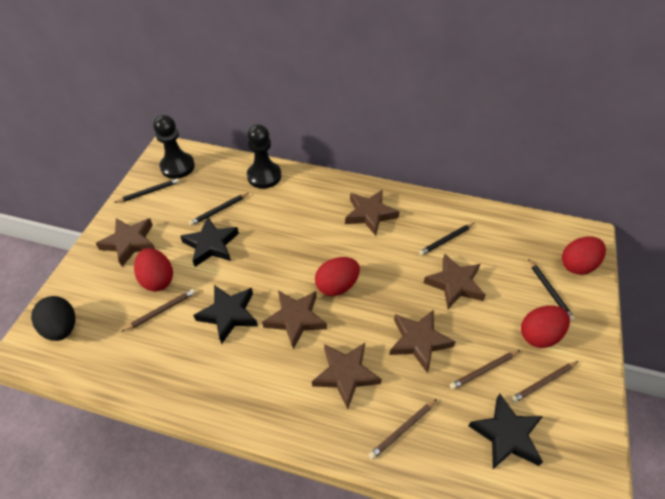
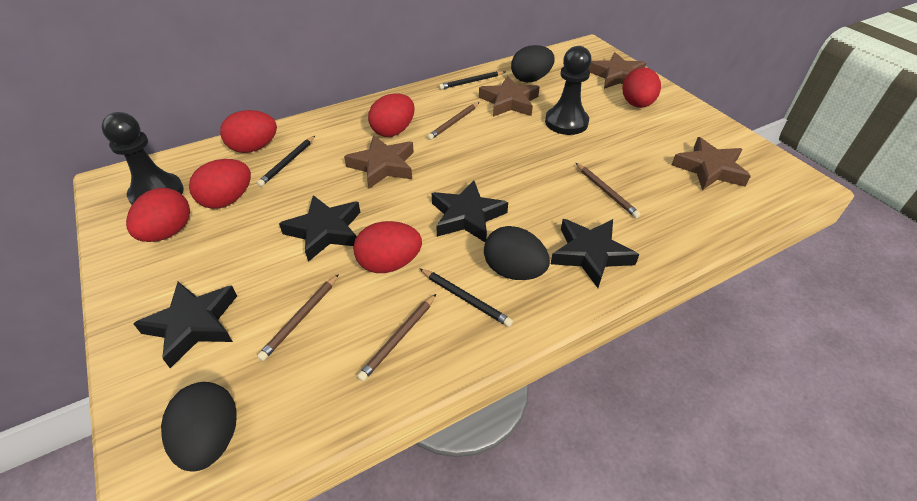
black egg: 1 -> 3
black pencil: 4 -> 3
black star: 3 -> 4
brown star: 6 -> 4
red egg: 4 -> 6

